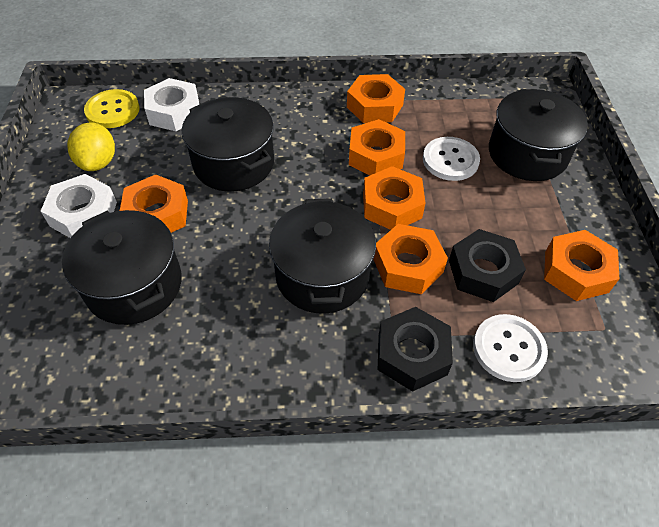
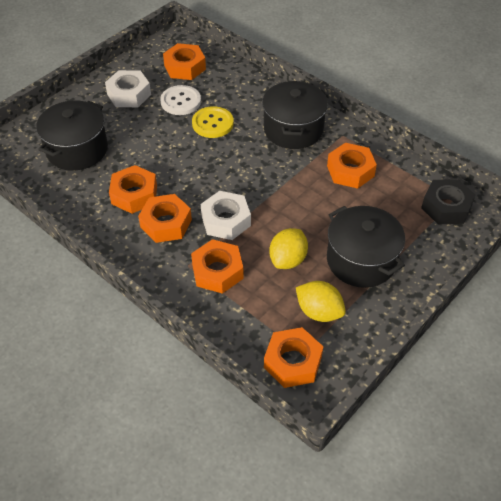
black nut: 2 -> 1
black pot: 4 -> 3
white button: 2 -> 1
yellow lemon: 1 -> 2

